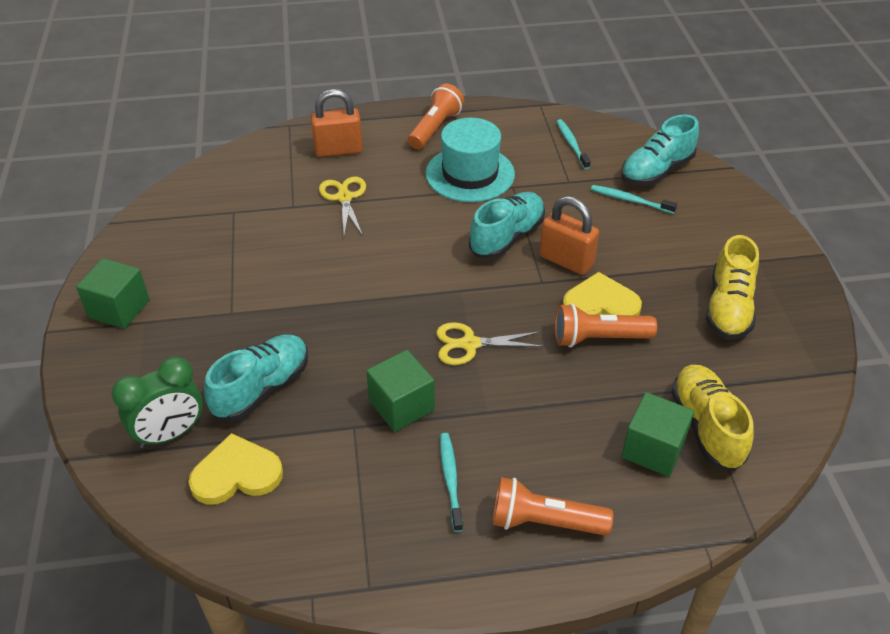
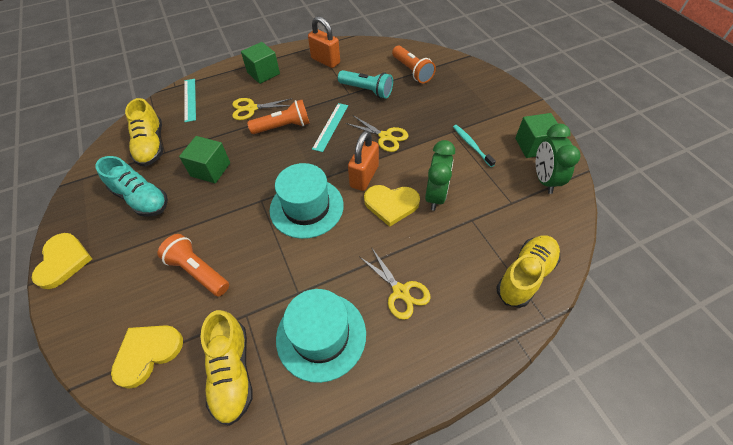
green clock: 1 -> 2
turquoise flashlight: 0 -> 1
turquoise hat: 1 -> 2
turquoise ruler: 0 -> 2
turquoise shoe: 3 -> 1
turquoise toothbrush: 3 -> 1
yellow heart: 2 -> 3
yellow scissors: 2 -> 3
yellow shoe: 2 -> 3

